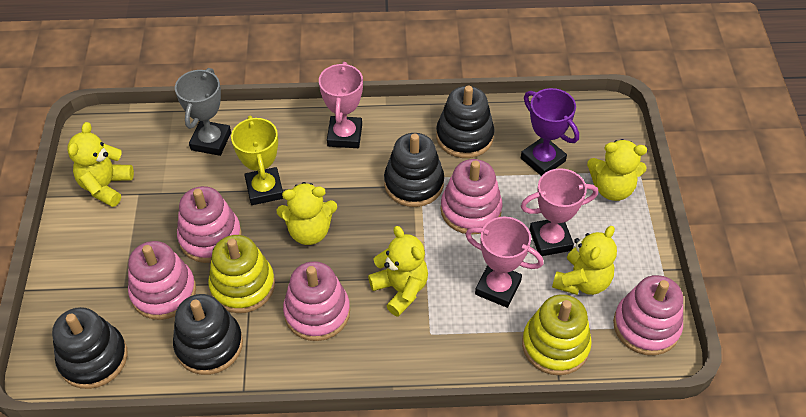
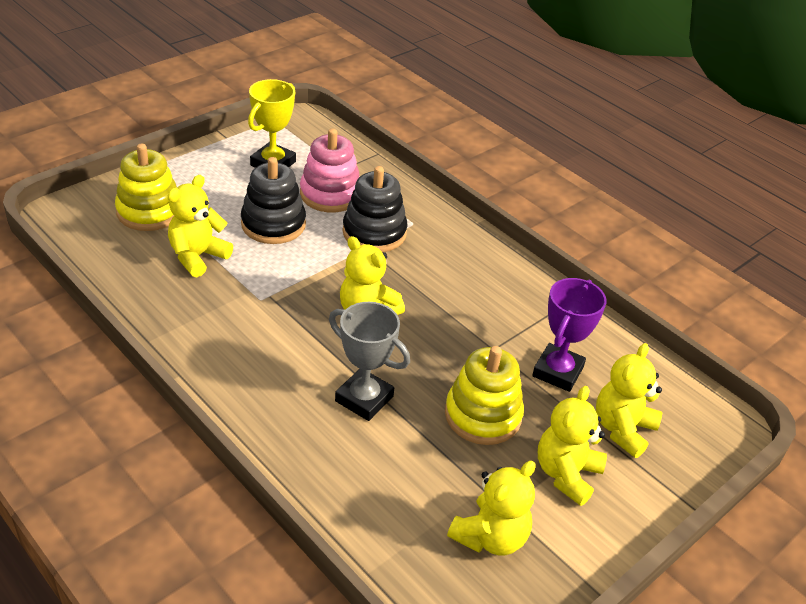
black stacking toy: 4 -> 2
pink stacking toy: 5 -> 1
pink trophy: 3 -> 0

